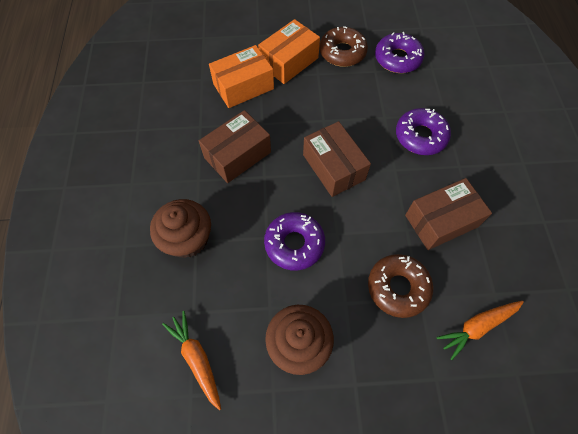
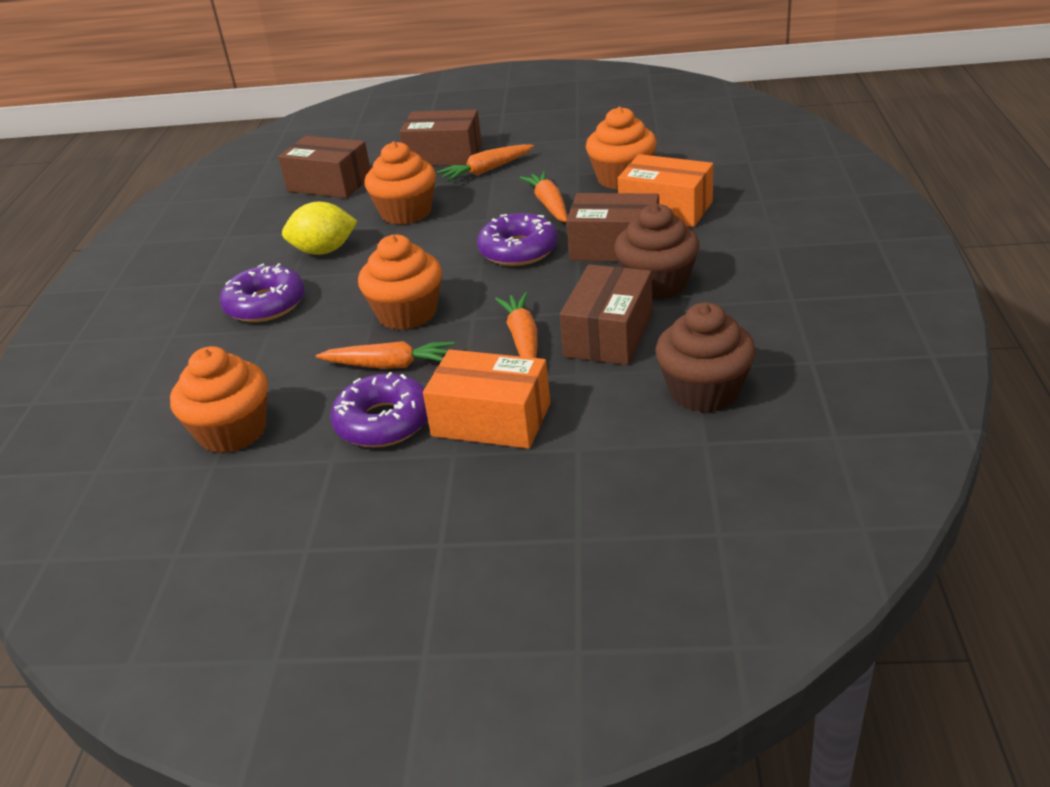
brown box: 3 -> 4
brown donut: 2 -> 0
orange carrot: 2 -> 4
orange cupcake: 0 -> 4
yellow lemon: 0 -> 1

